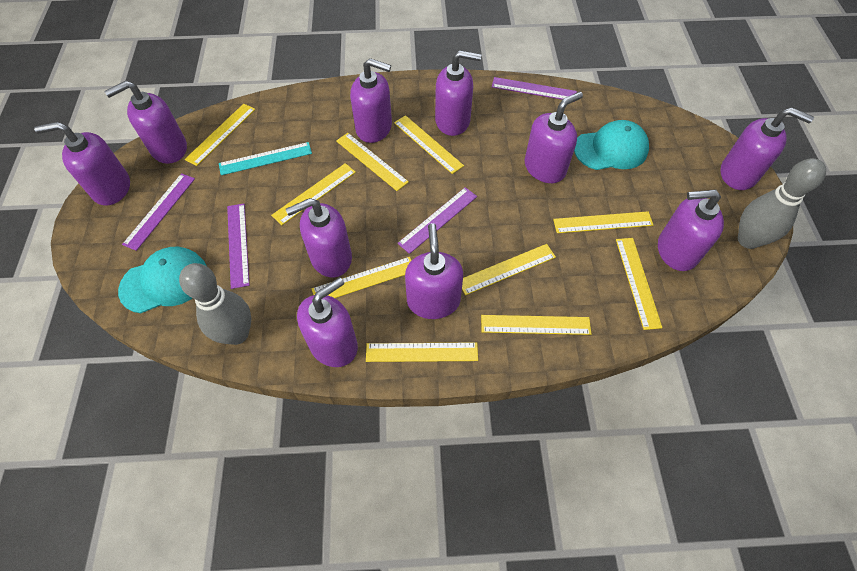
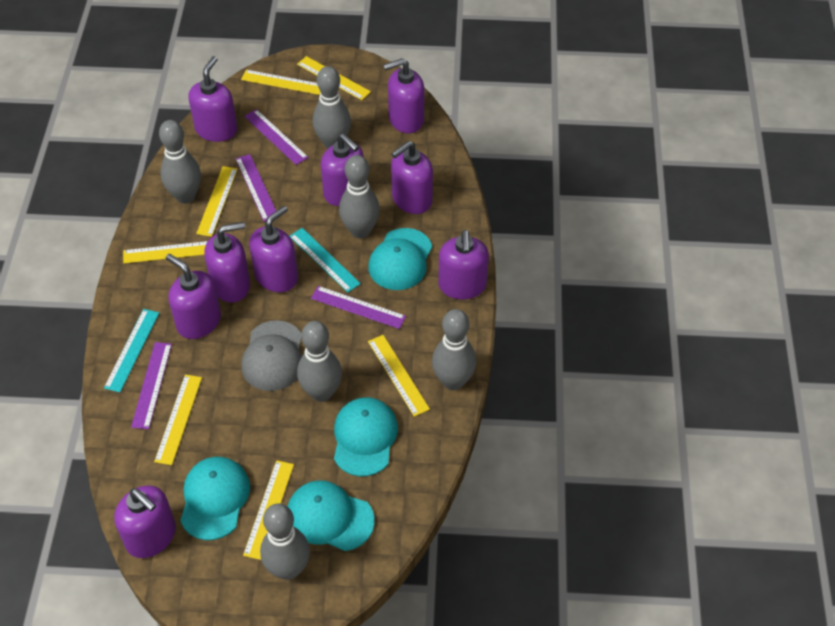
grey bowling pin: 2 -> 6
grey cap: 0 -> 1
purple soap dispenser: 10 -> 9
turquoise cap: 2 -> 4
turquoise ruler: 1 -> 2
yellow ruler: 10 -> 7

